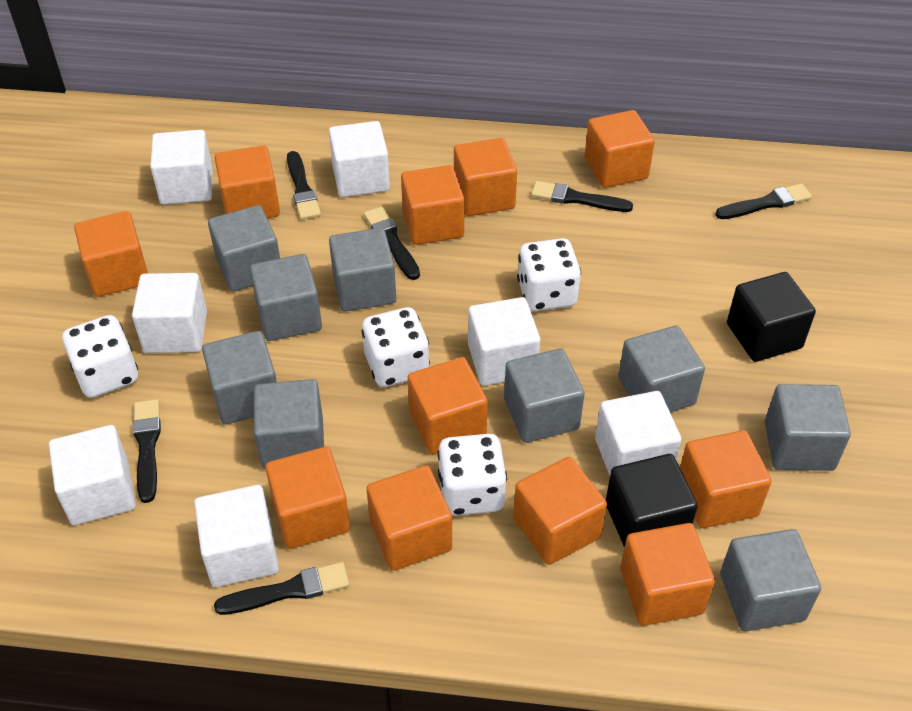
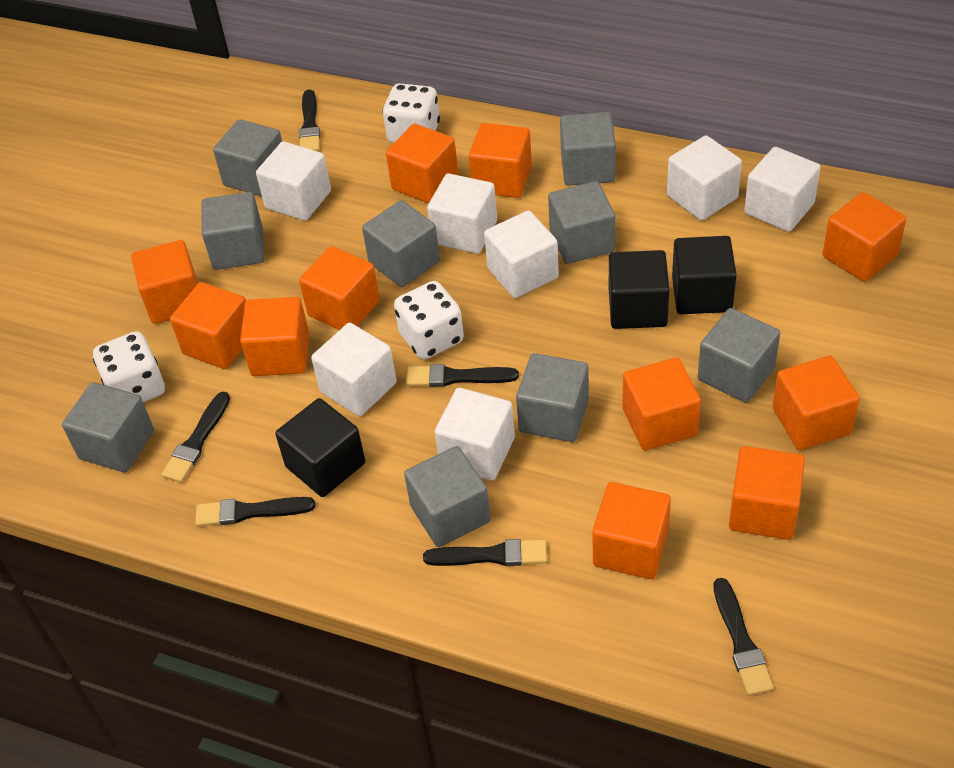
black cube: 2 -> 3
white dice: 4 -> 3

